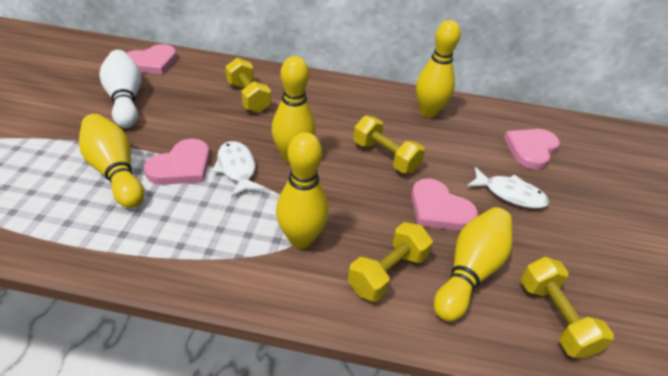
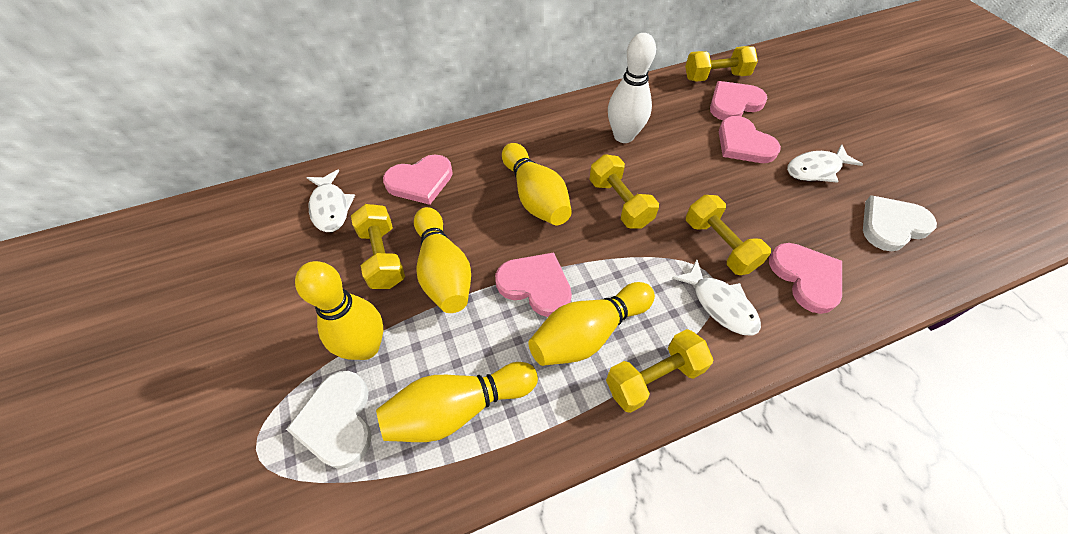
pink heart: 4 -> 5
white fish: 2 -> 3
white heart: 0 -> 2
yellow dumbbell: 4 -> 5

